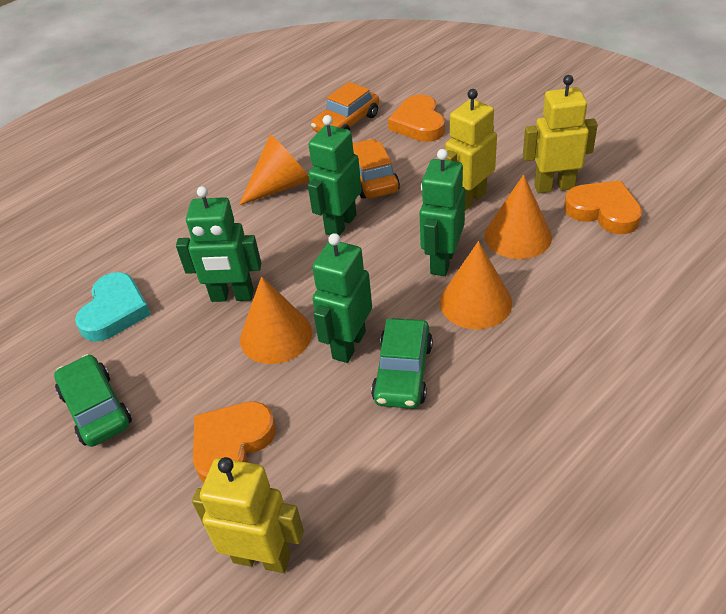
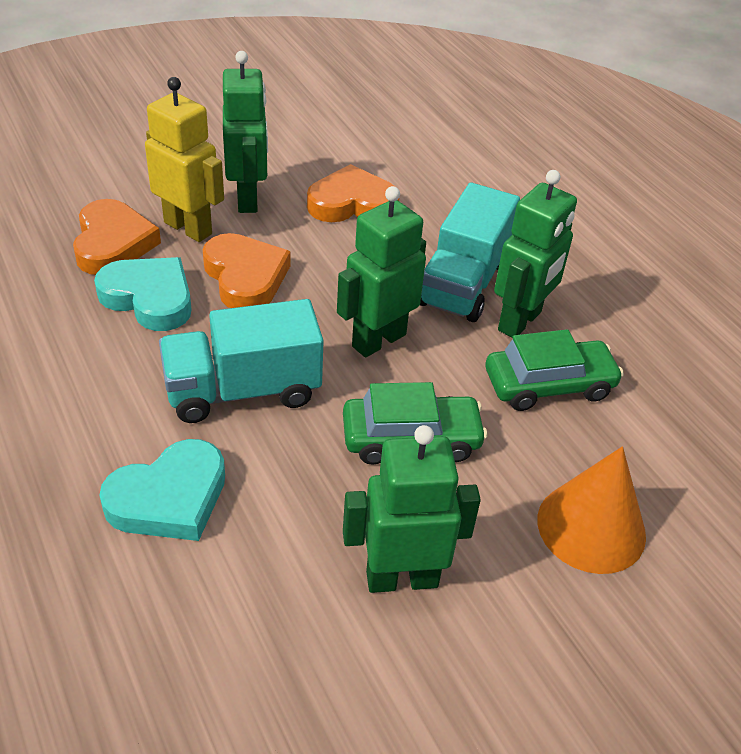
orange car: 2 -> 0
orange cone: 4 -> 1
turquoise heart: 1 -> 2
turquoise truck: 0 -> 2
yellow robot: 3 -> 1

